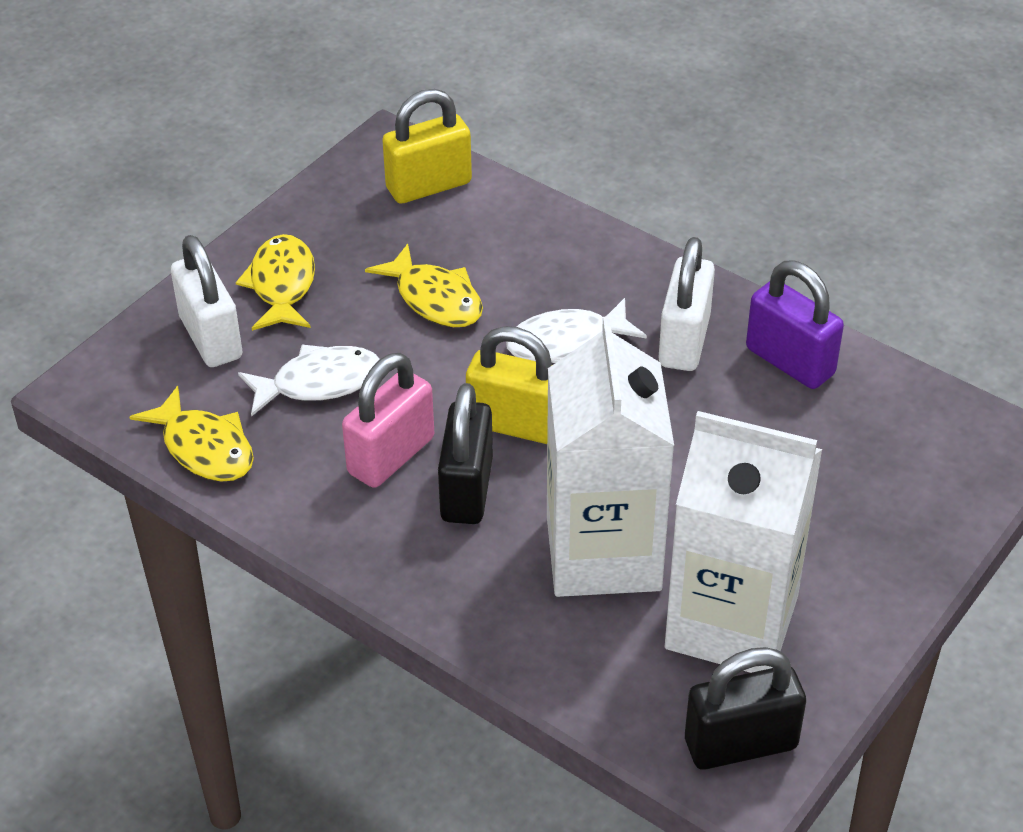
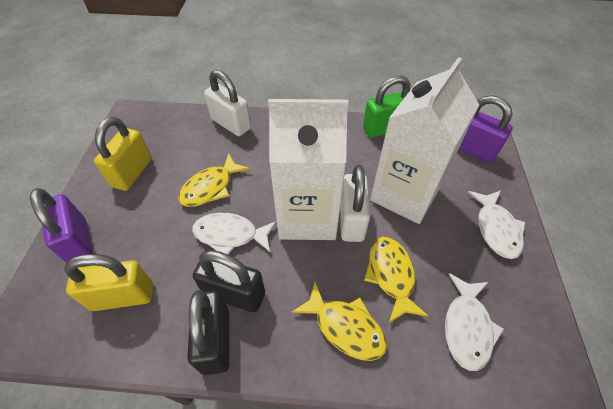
green padlock: 0 -> 1
pink padlock: 1 -> 0
purple padlock: 1 -> 2
white fish: 2 -> 3

